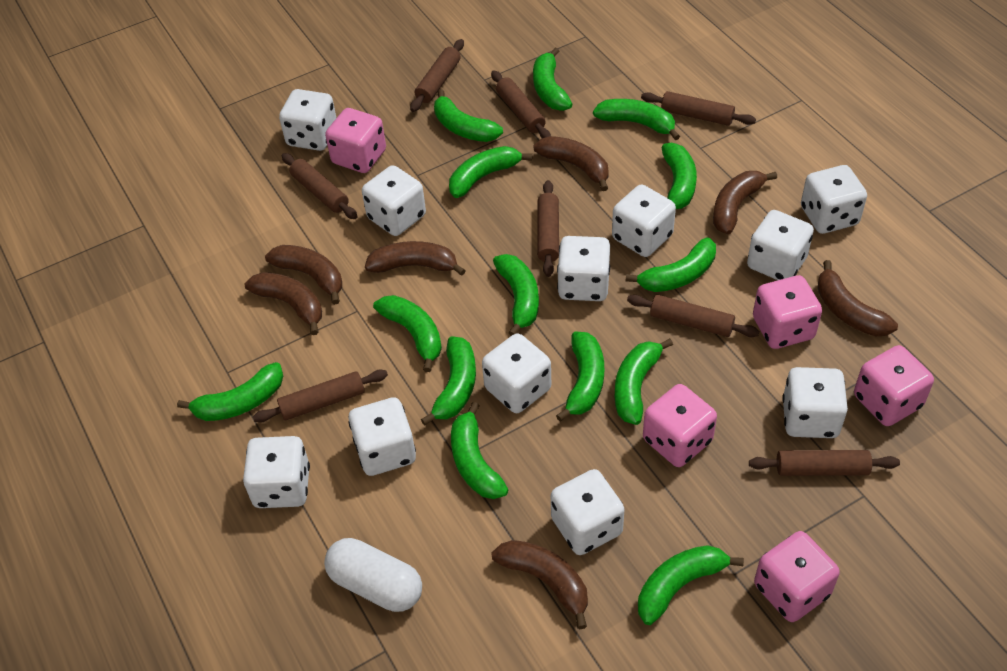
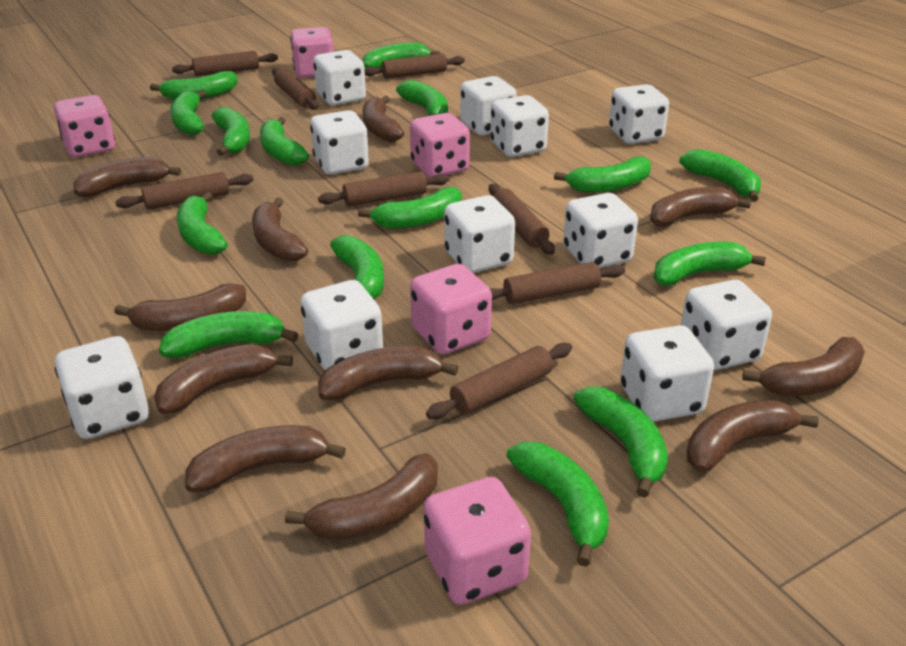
brown banana: 7 -> 11
green banana: 14 -> 15
white capsule: 1 -> 0

